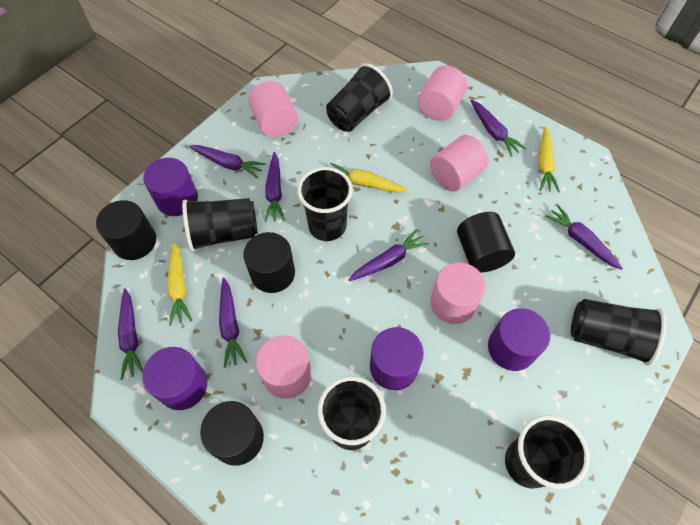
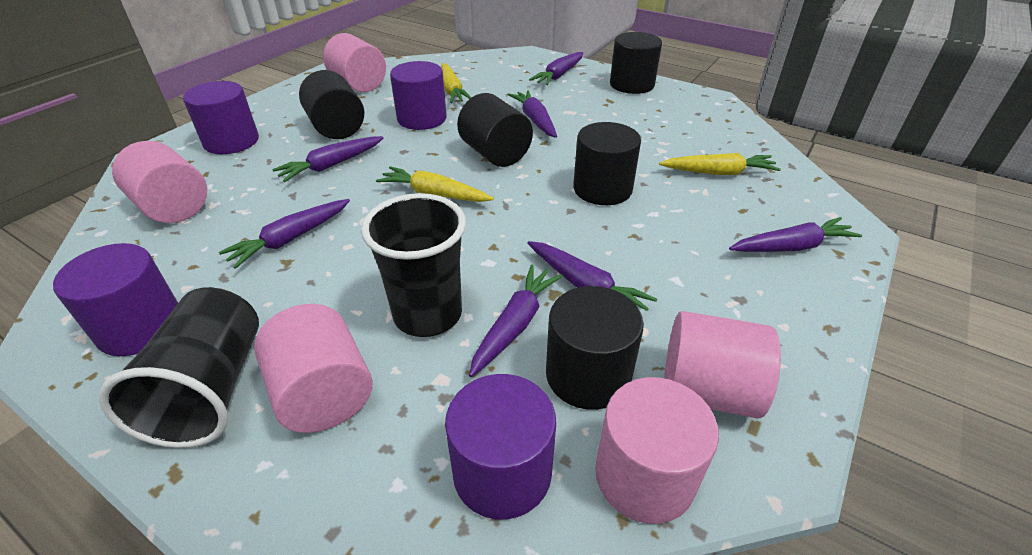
black cup: 6 -> 2
black cylinder: 4 -> 5

